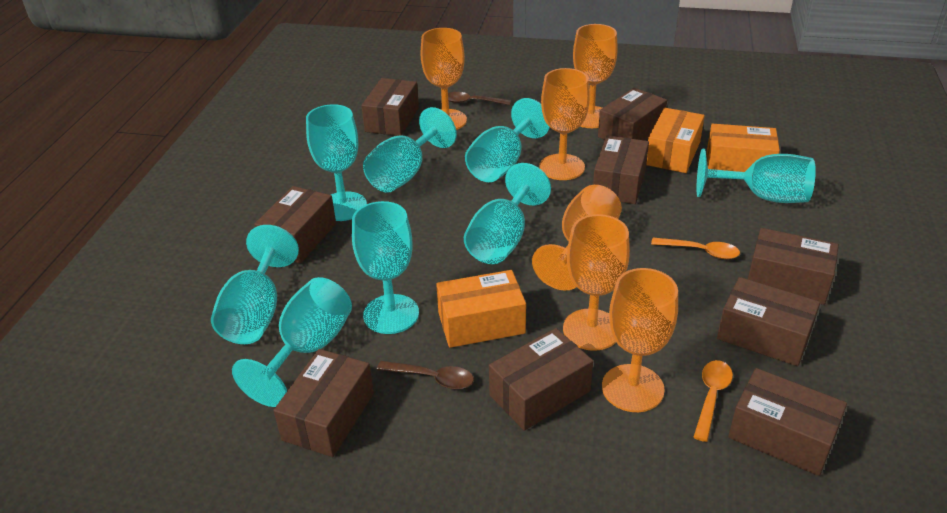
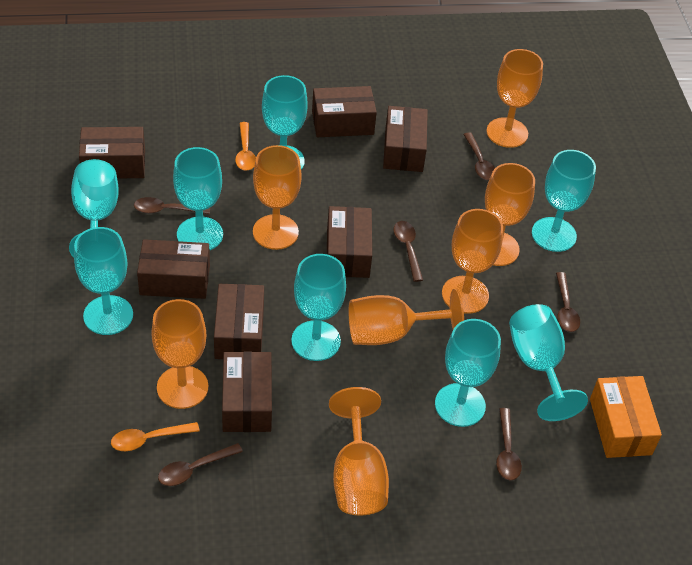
brown box: 9 -> 7
brown spoon: 2 -> 6
orange box: 3 -> 1
orange goblet: 6 -> 7

